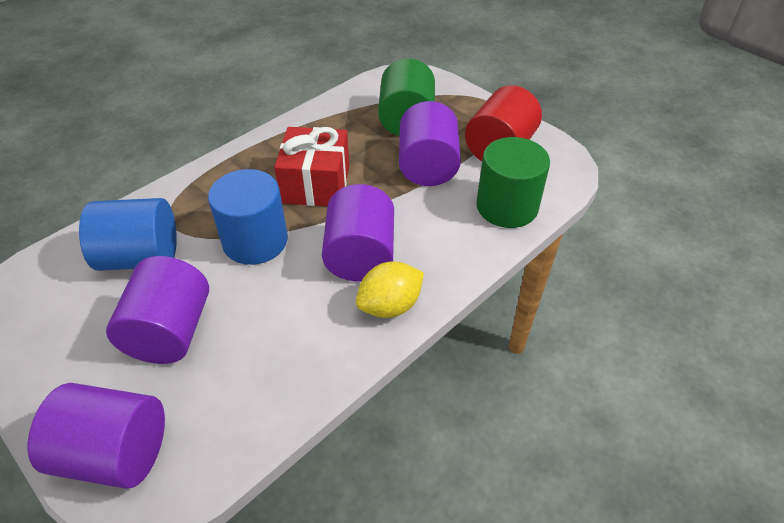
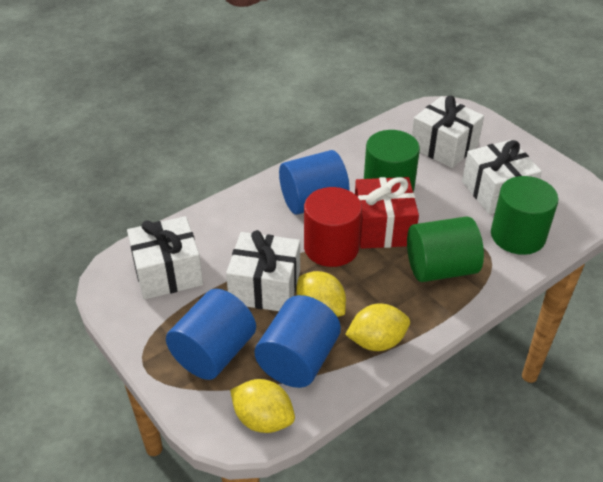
blue cylinder: 2 -> 3
green cylinder: 2 -> 3
purple cylinder: 4 -> 0
white gift: 0 -> 4
yellow lemon: 1 -> 3

